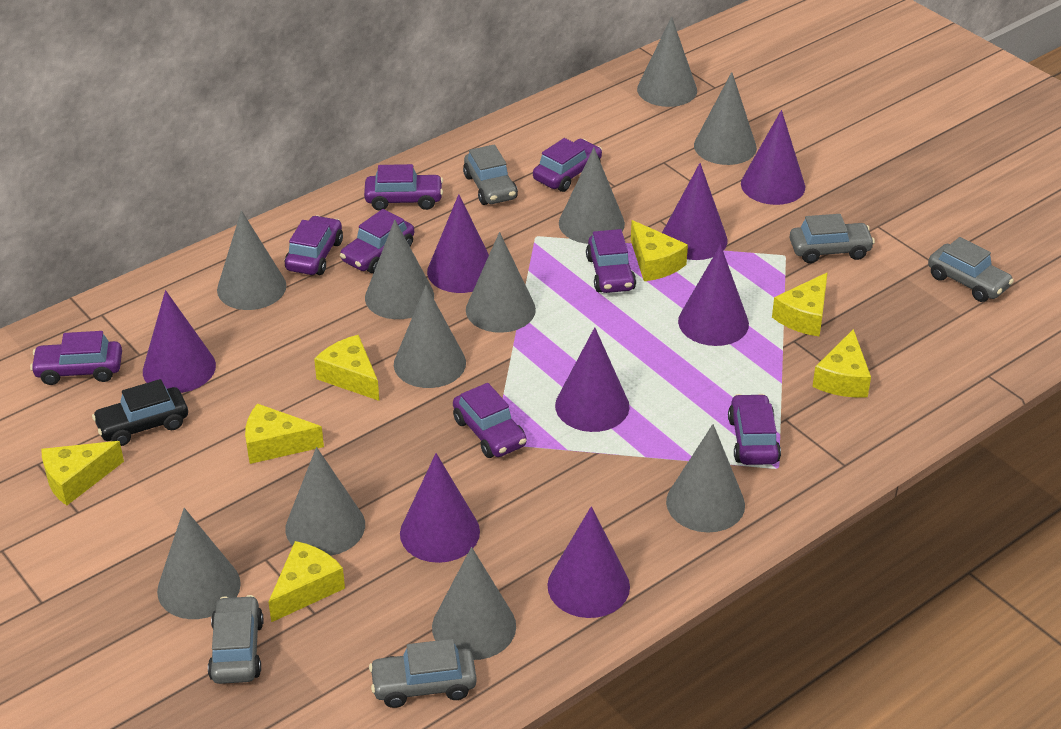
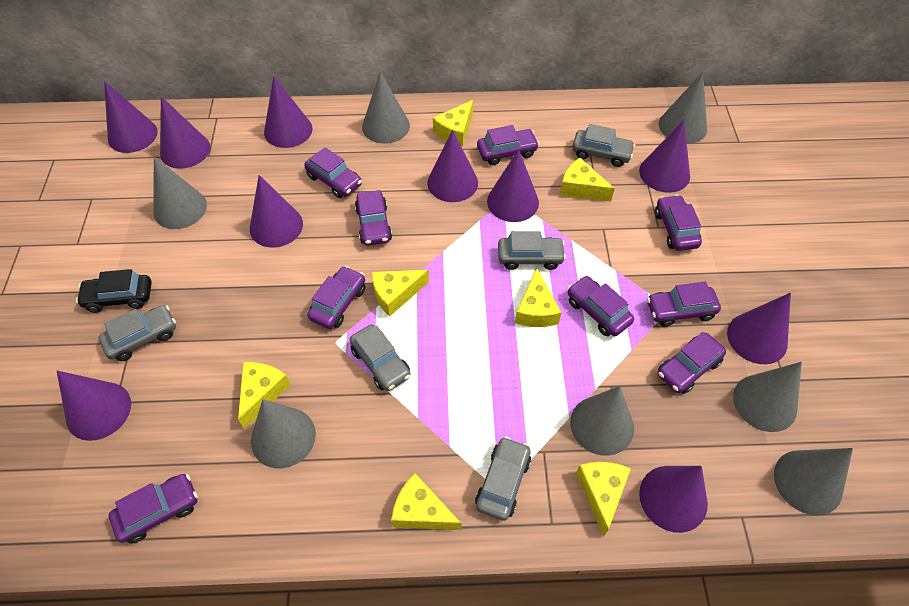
grey cone: 11 -> 7
purple car: 8 -> 9
purple cone: 8 -> 10

